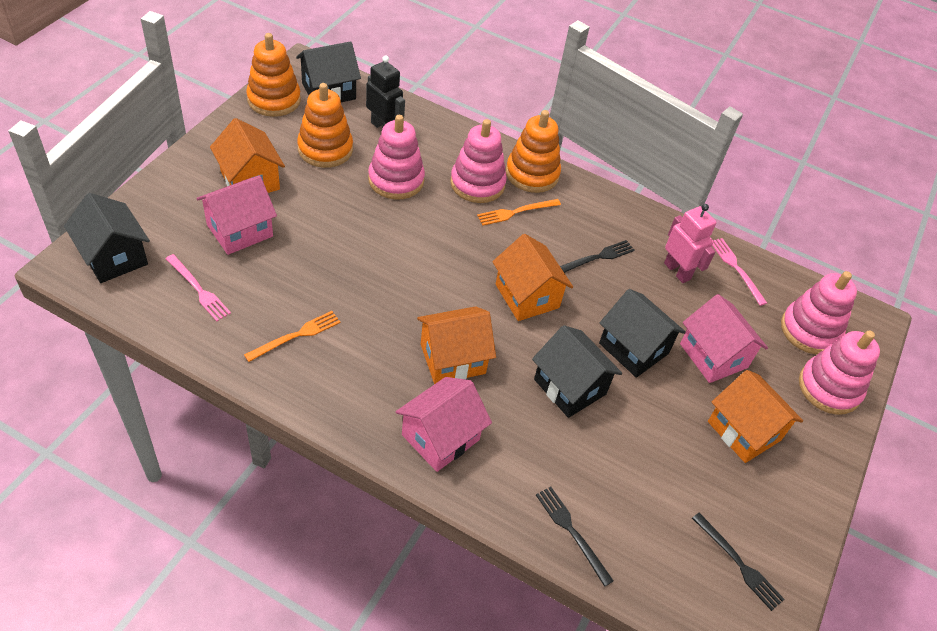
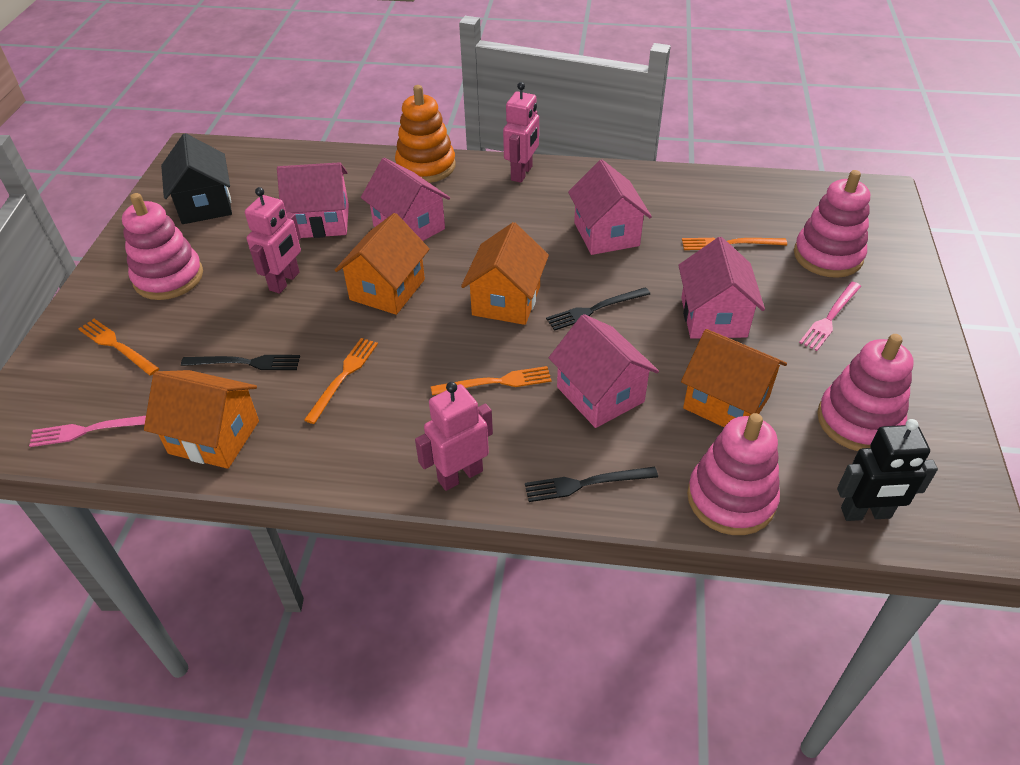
black house: 4 -> 1
orange fork: 2 -> 4
orange stacking toy: 3 -> 1
pink house: 3 -> 5
pink robot: 1 -> 3

